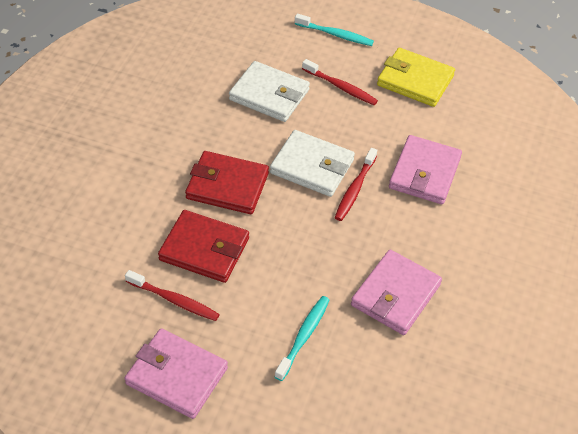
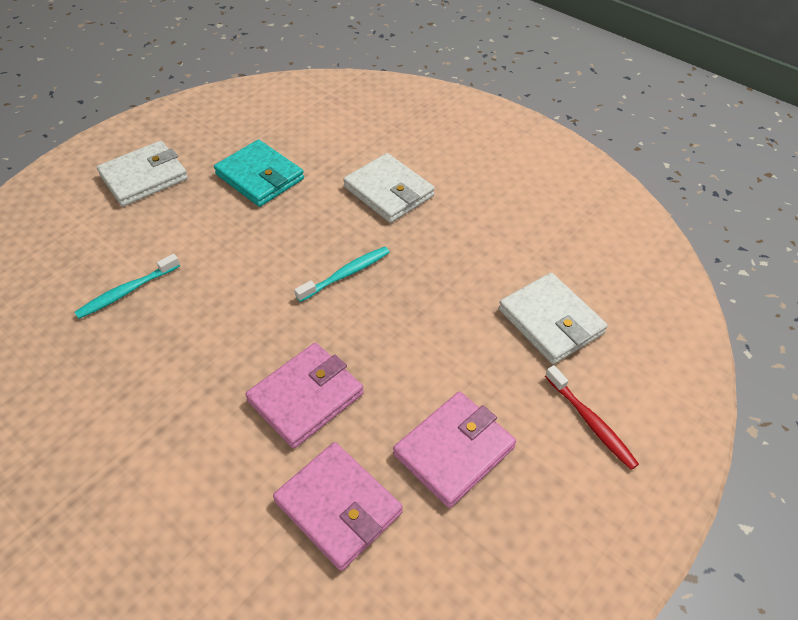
red toothbrush: 3 -> 1
red wallet: 2 -> 0
turquoise wallet: 0 -> 1
white wallet: 2 -> 3
yellow wallet: 1 -> 0

